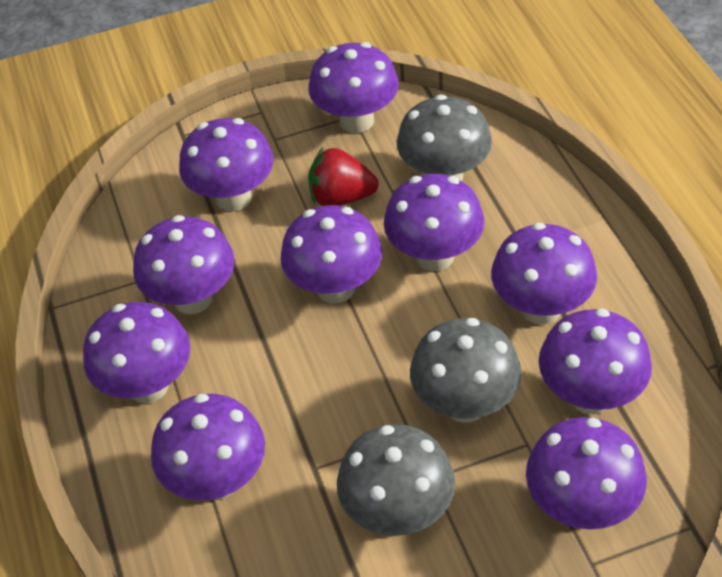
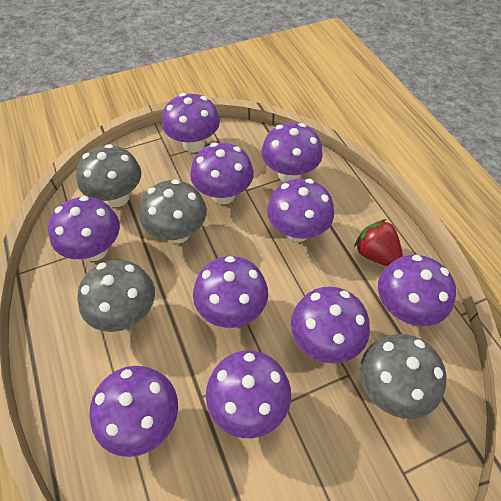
grey mushroom: 3 -> 4

